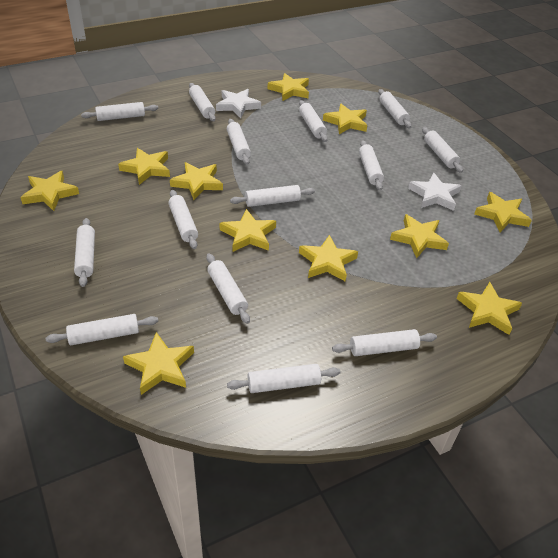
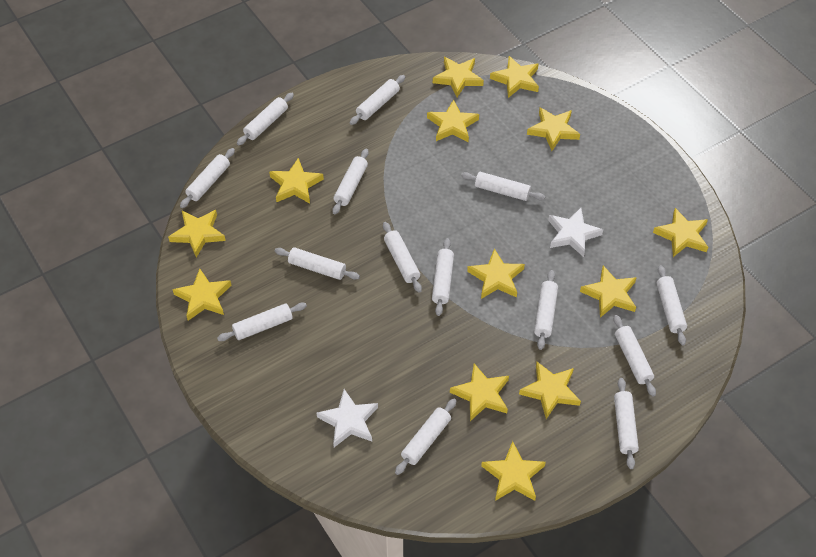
yellow star: 11 -> 13

